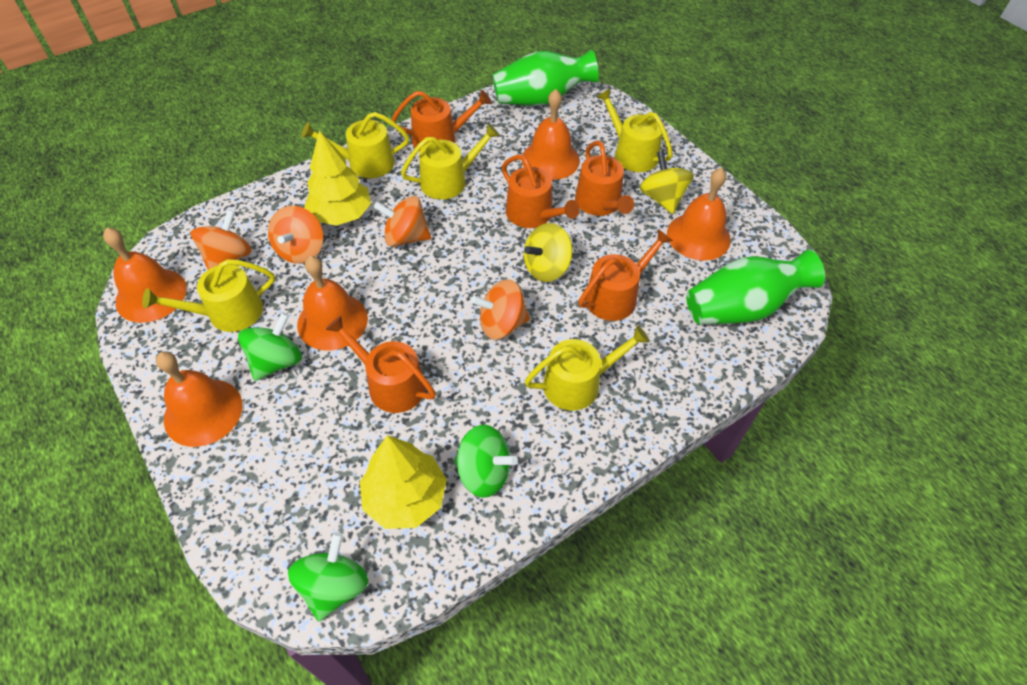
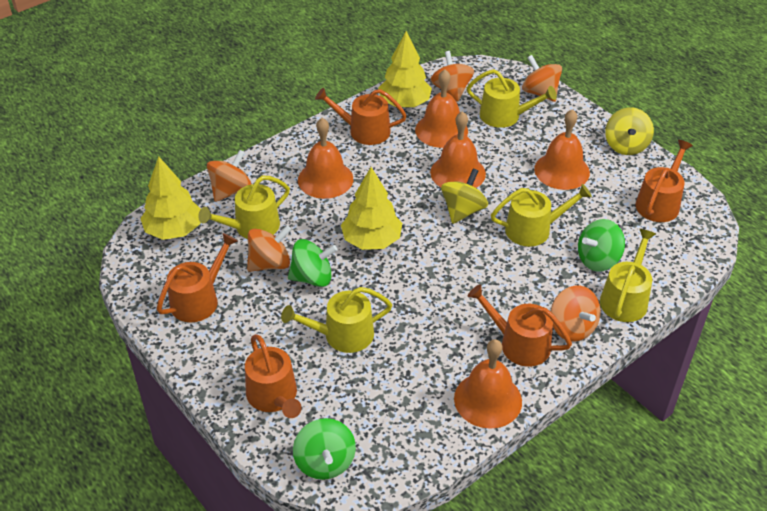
green vase: 2 -> 0
orange spinning top: 4 -> 5
yellow tree: 2 -> 3

